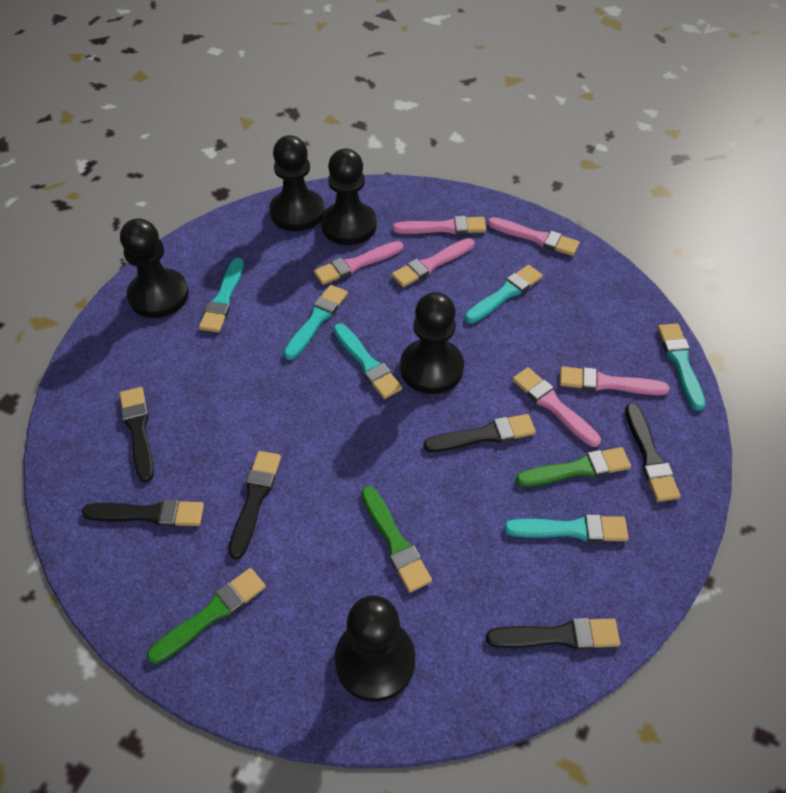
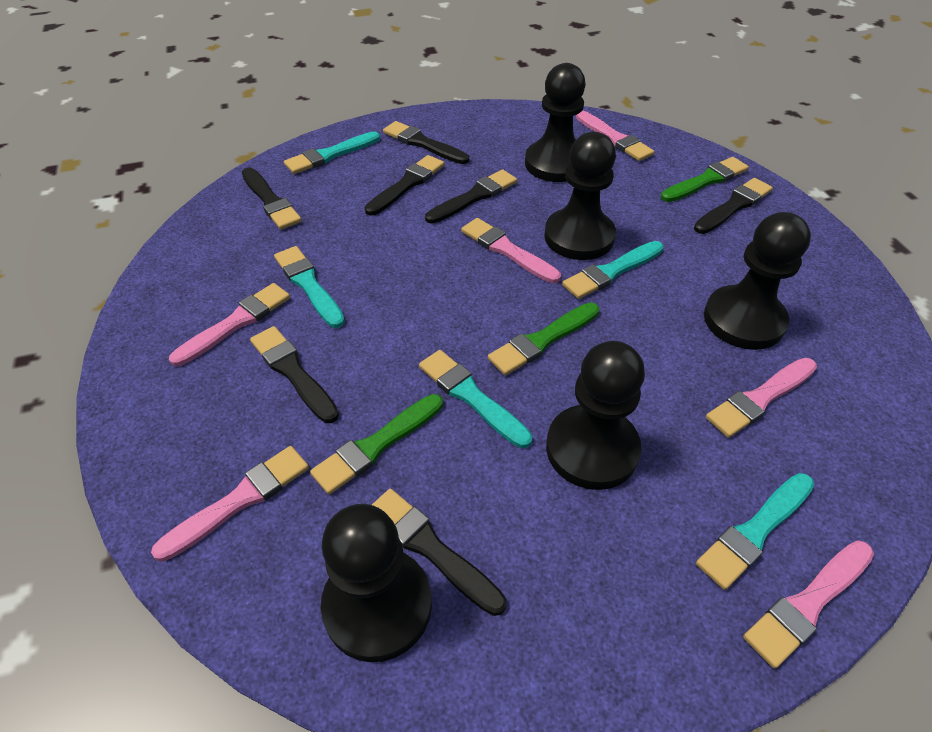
black brush: 6 -> 7
turquoise brush: 6 -> 5

